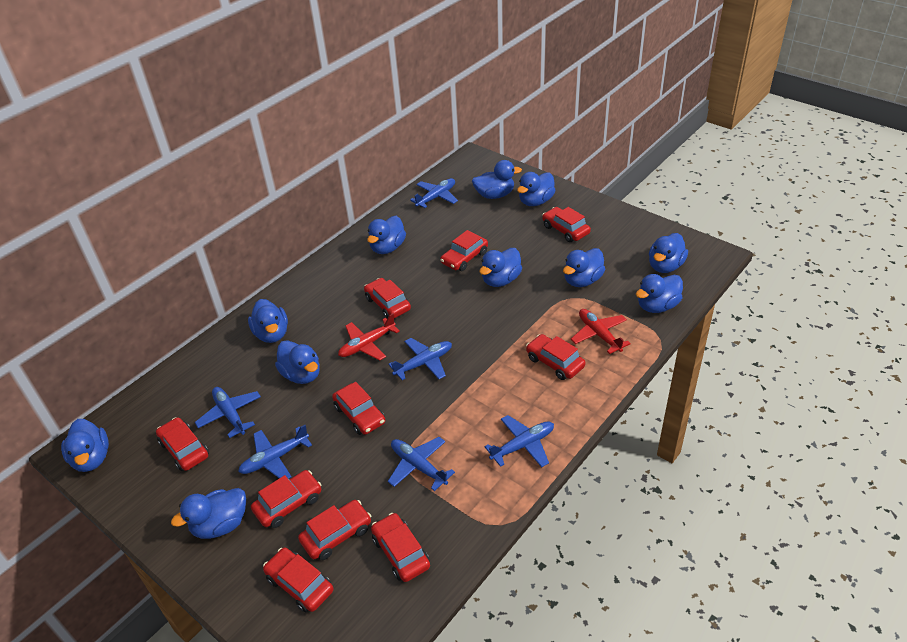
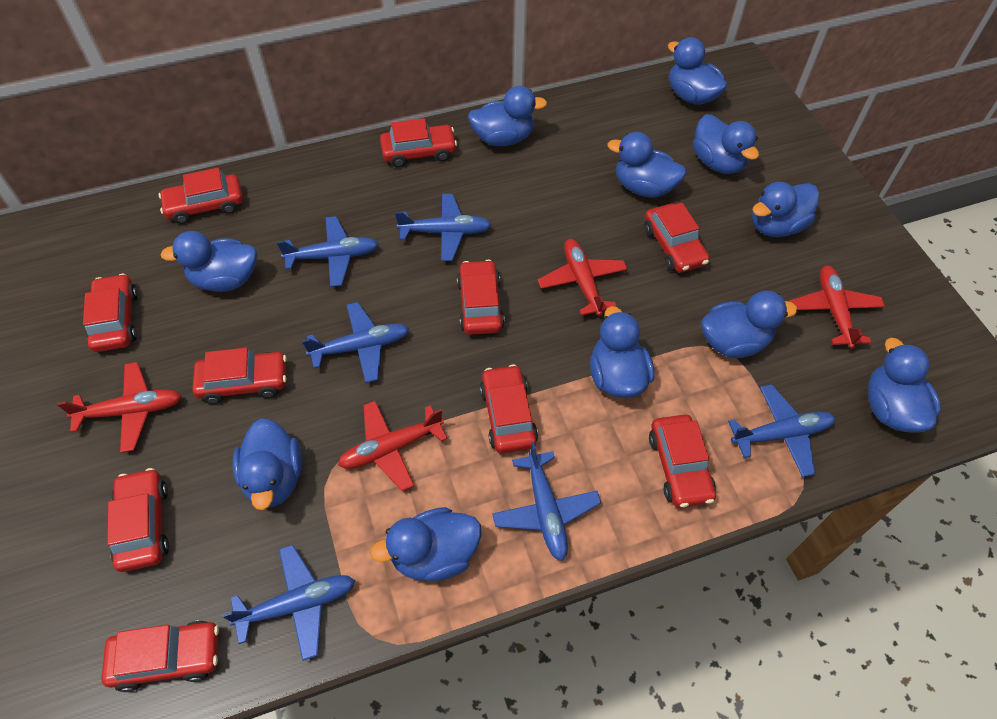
red plane: 2 -> 4

